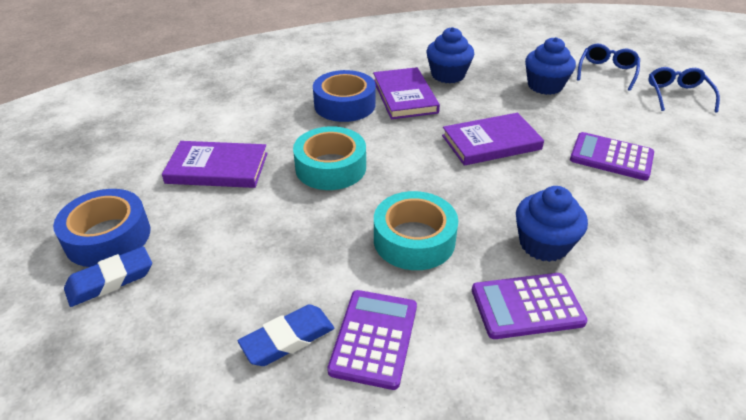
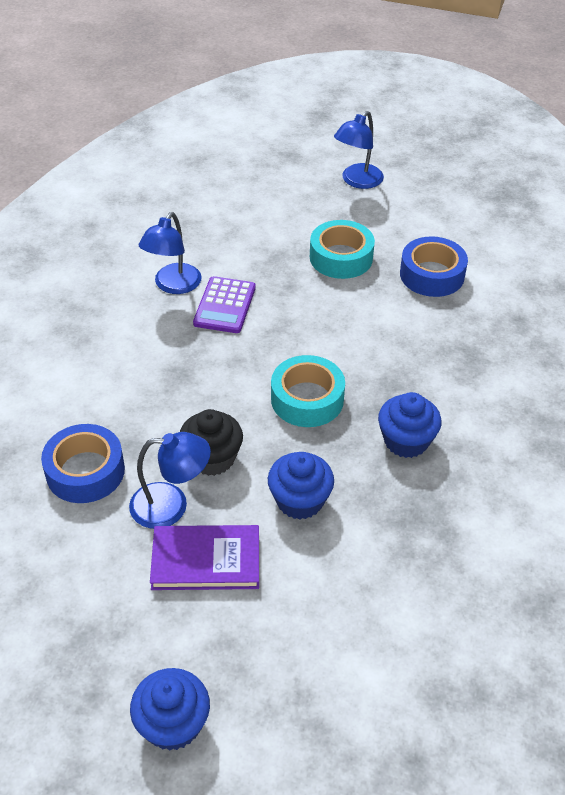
black cupcake: 0 -> 1
blue eraser: 2 -> 0
blue glasses: 2 -> 0
blue lamp: 0 -> 3
purple book: 3 -> 1
purple calculator: 3 -> 1

